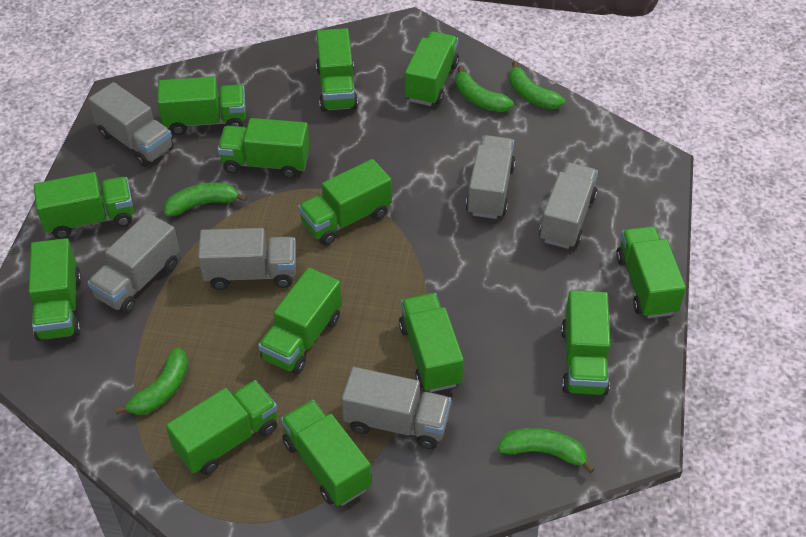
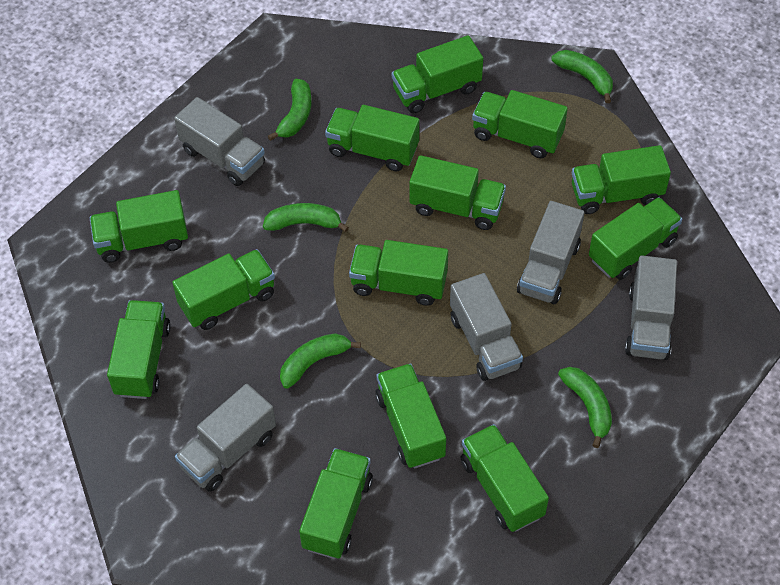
grey truck: 6 -> 5

